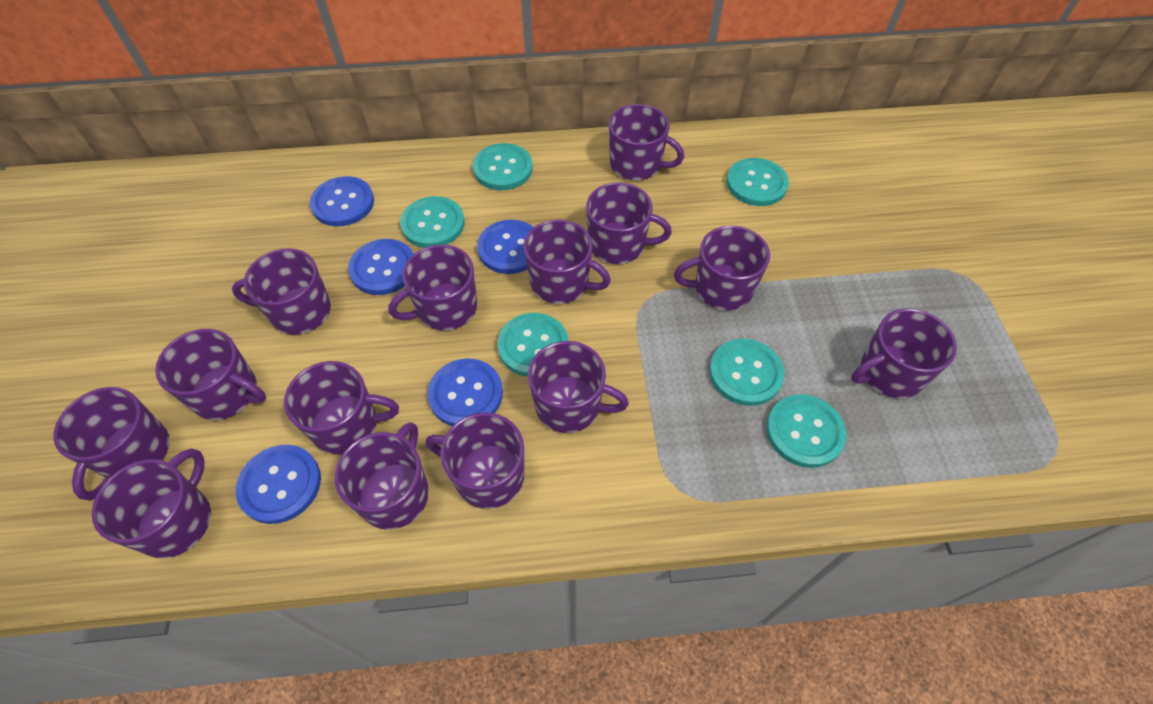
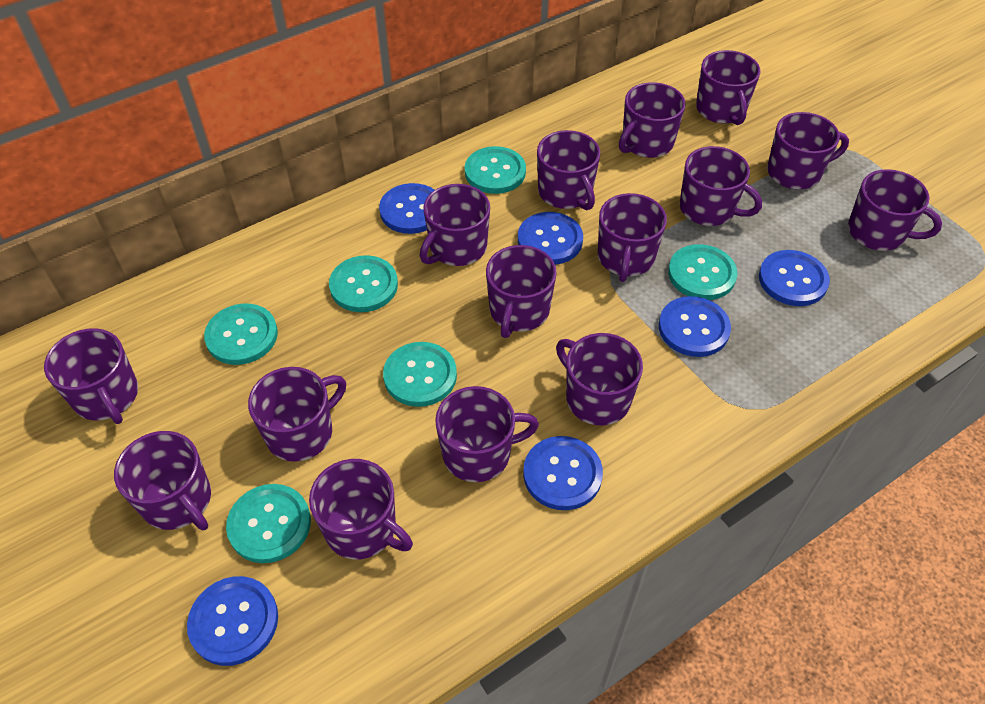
blue button: 5 -> 6
purple mug: 14 -> 15

